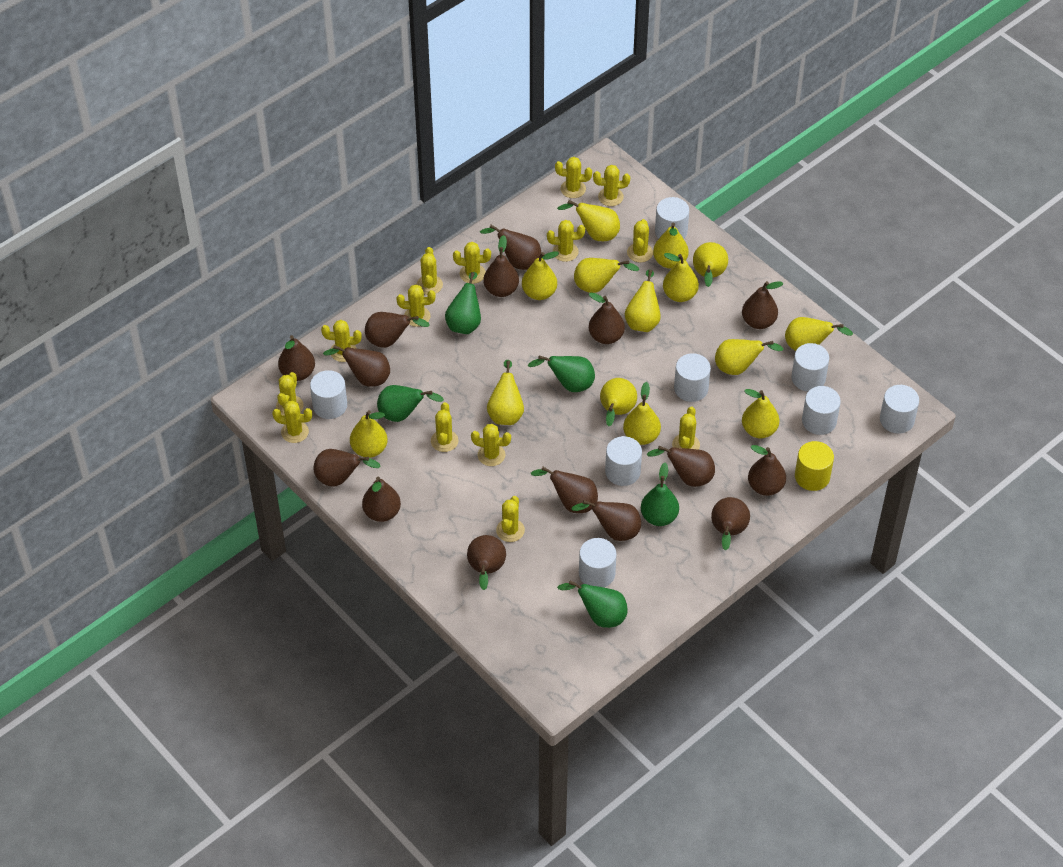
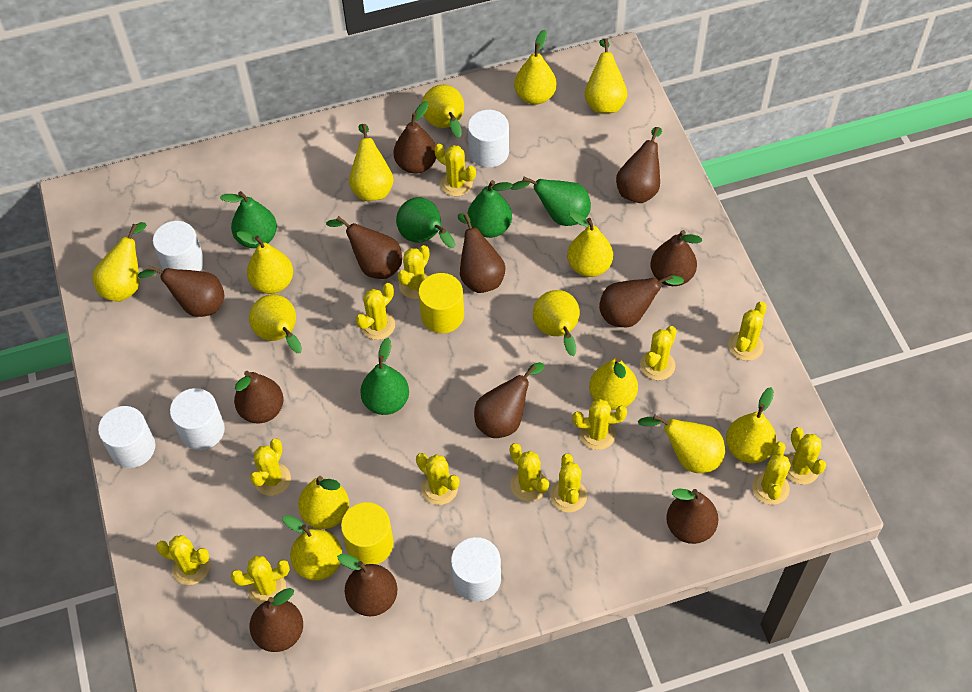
brown pear: 15 -> 12
white cylinder: 8 -> 5
yellow cylinder: 1 -> 2

